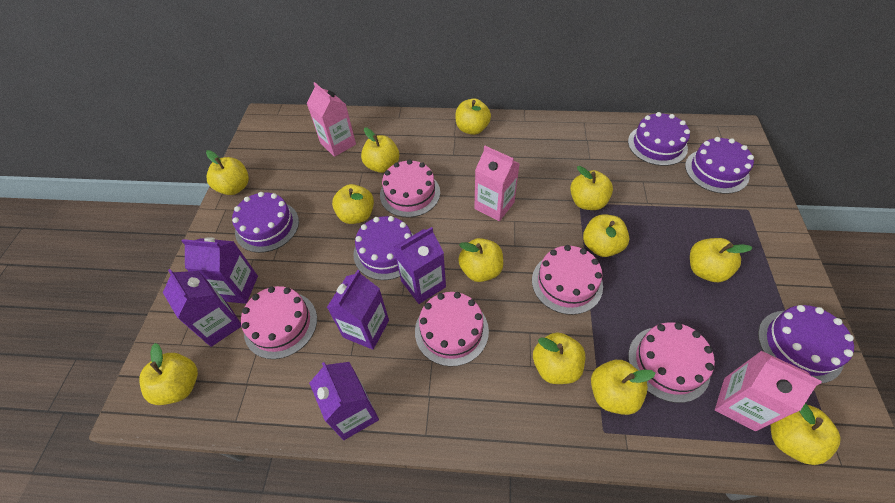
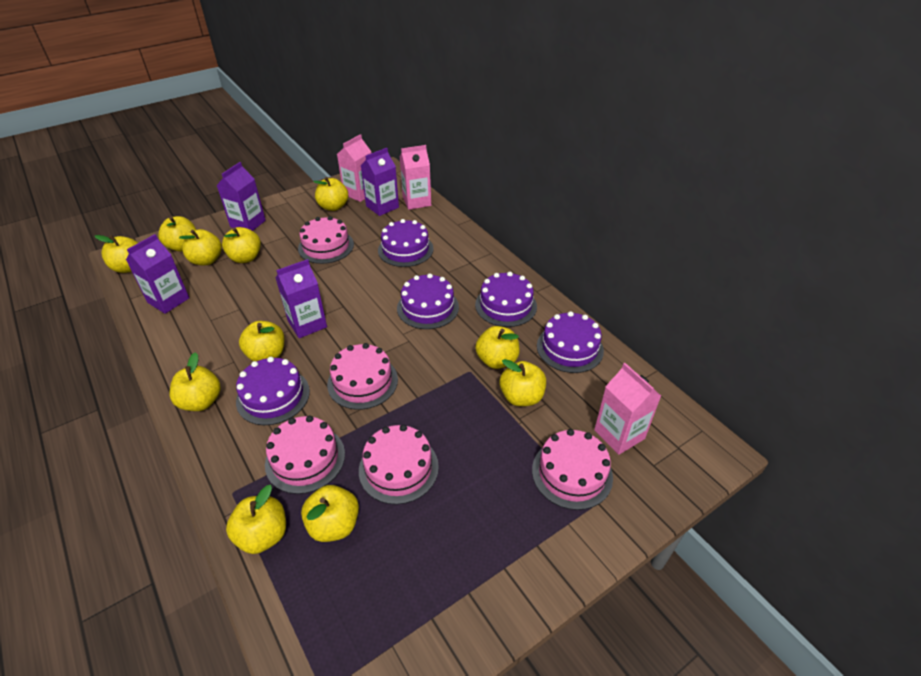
purple carton: 5 -> 4
yellow apple: 12 -> 11

